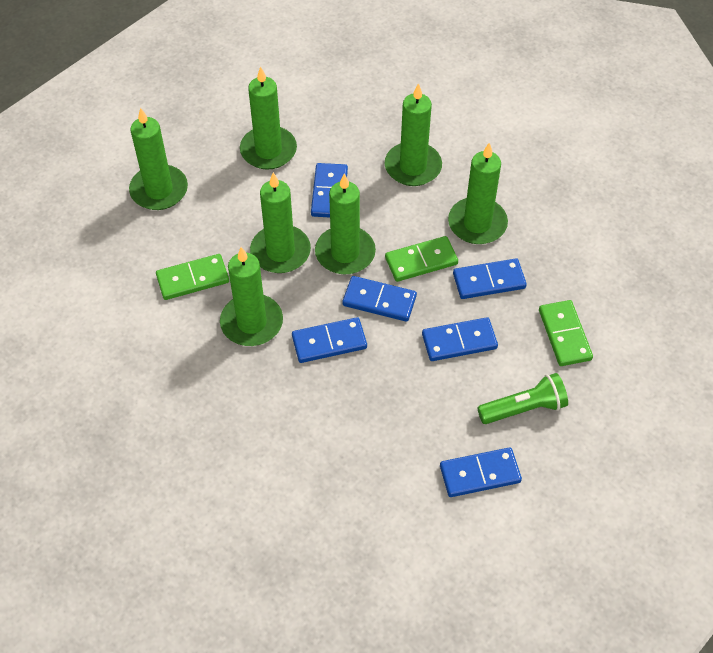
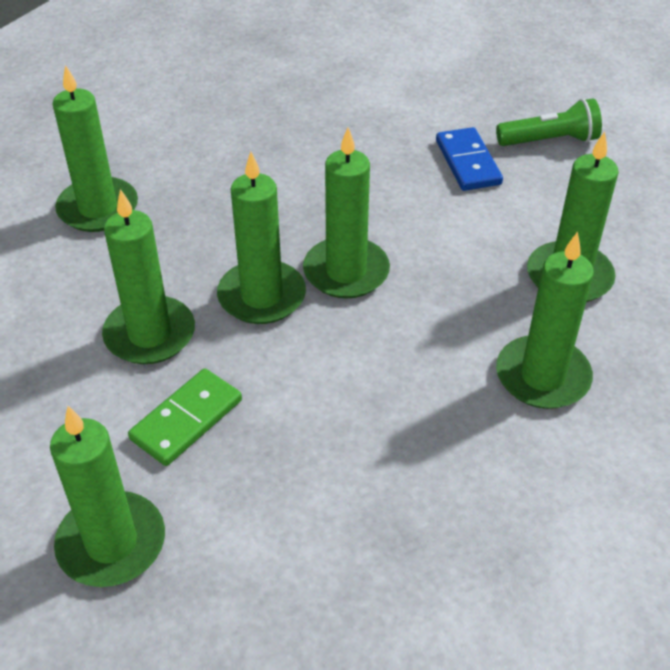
blue domino: 6 -> 1
green domino: 3 -> 1

